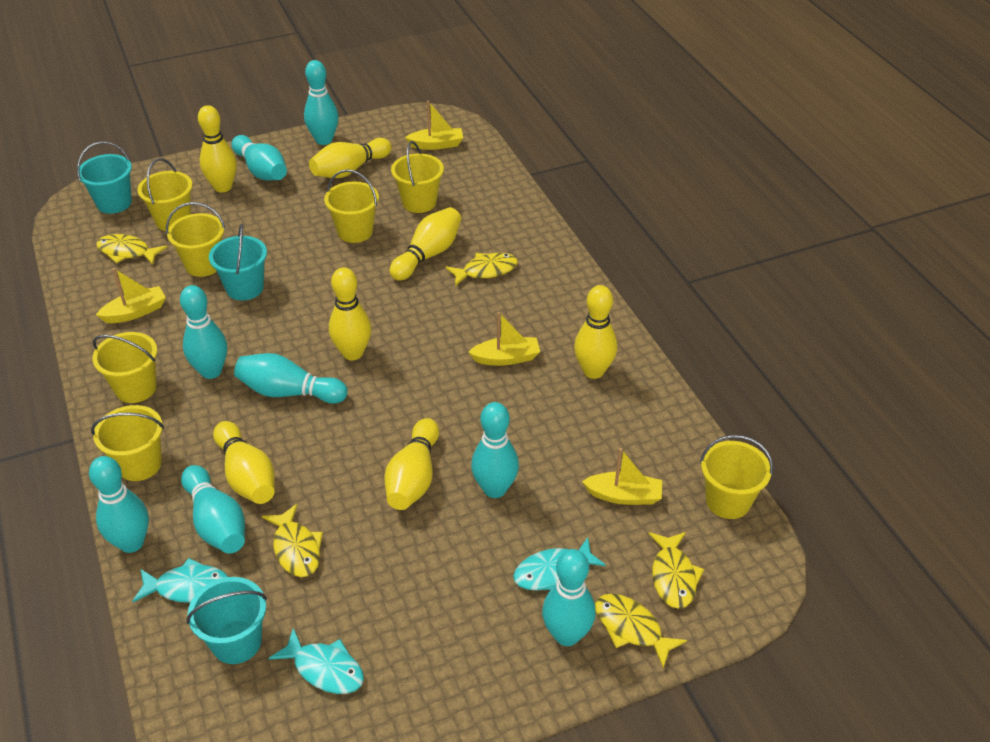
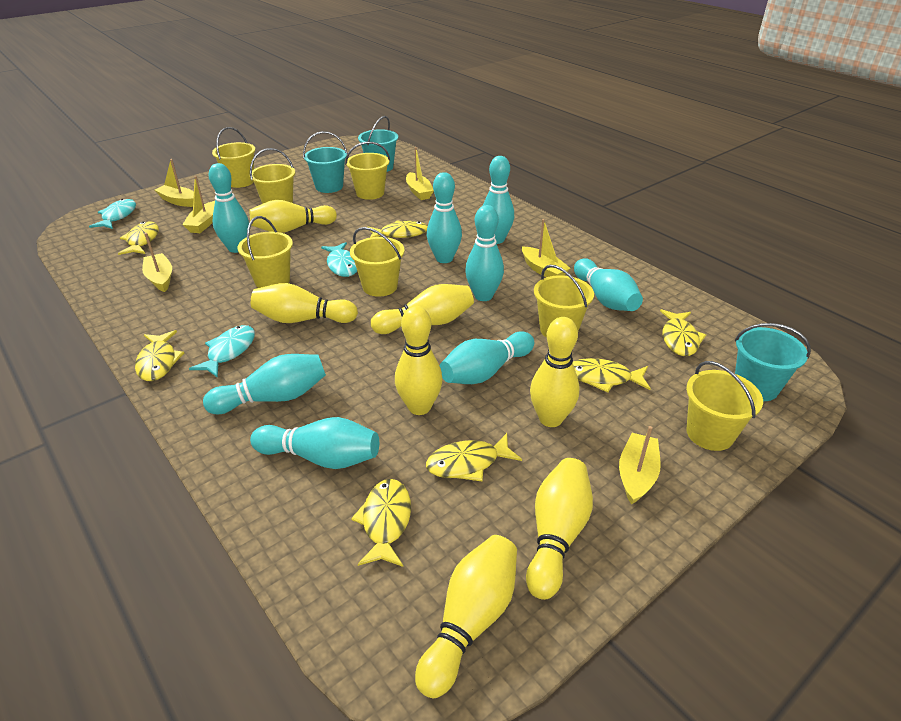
yellow boat: 4 -> 6
yellow fish: 5 -> 7

